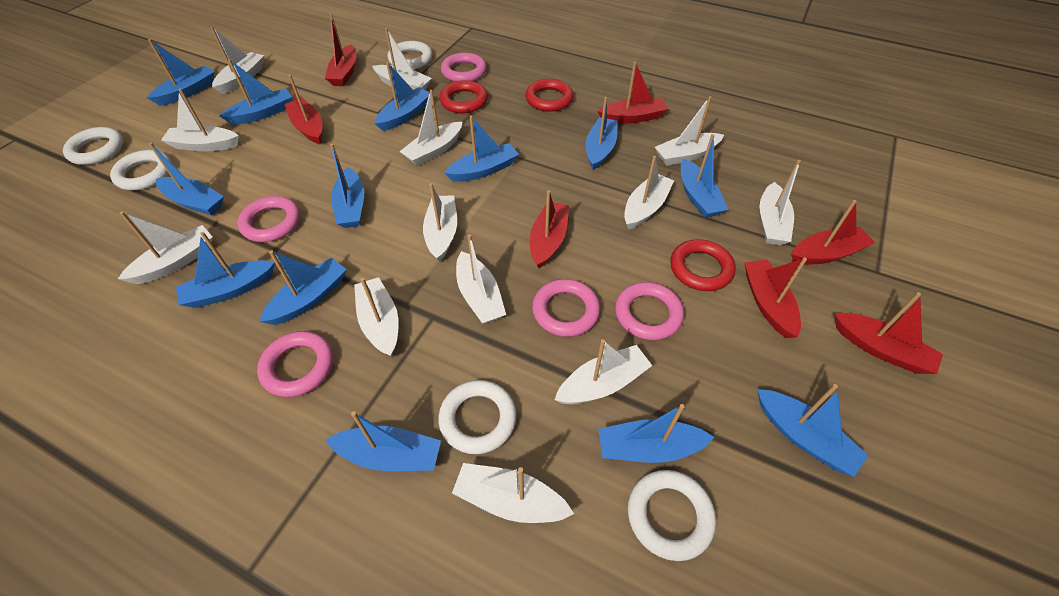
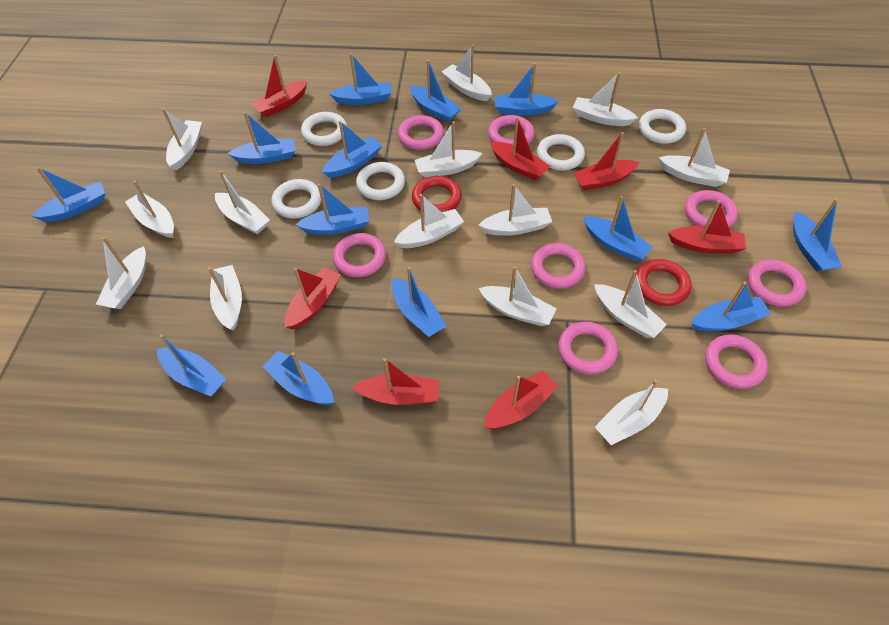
pink ring: 5 -> 8
red ring: 3 -> 2
white boat: 13 -> 14

